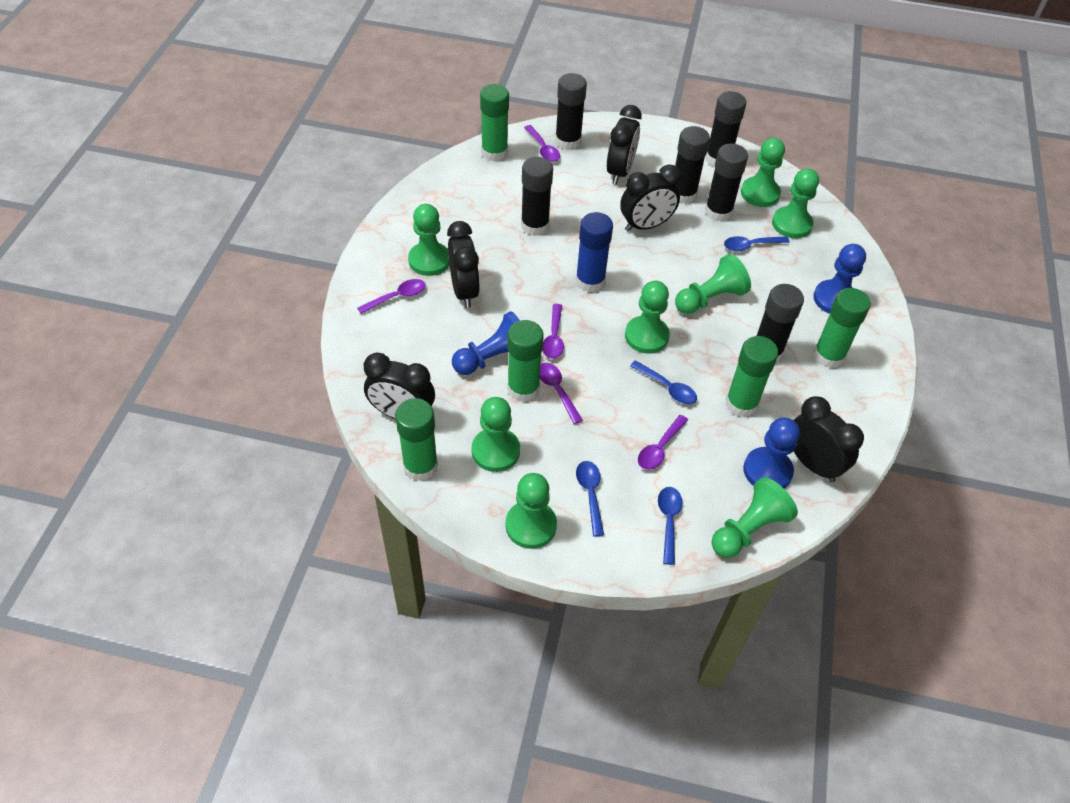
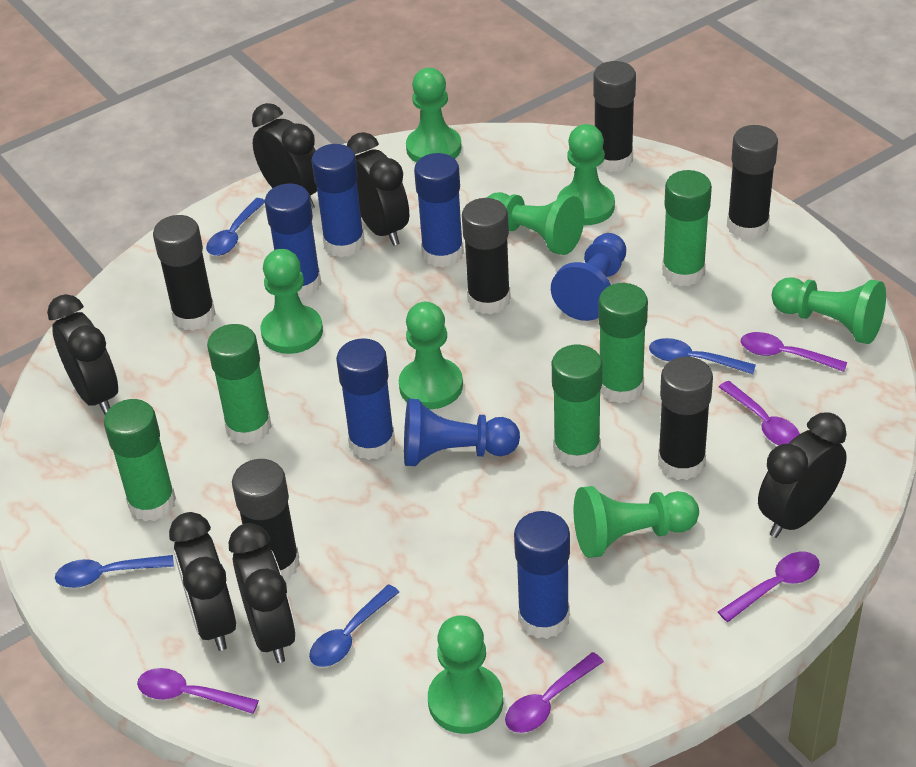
black clock: 5 -> 6
blue glue stick: 1 -> 5
blue pawn: 3 -> 2

